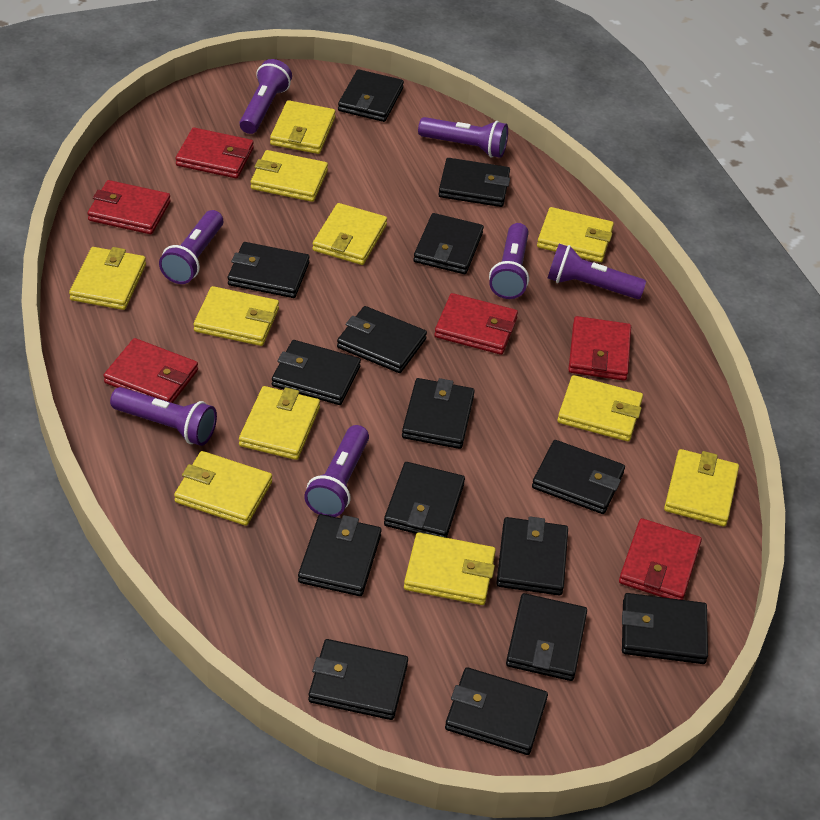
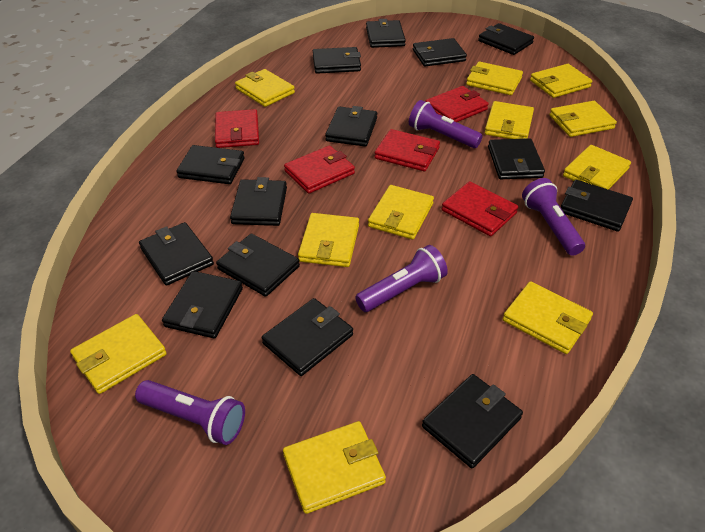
black wallet: 15 -> 14
purple flashlight: 7 -> 4
red wallet: 6 -> 5

